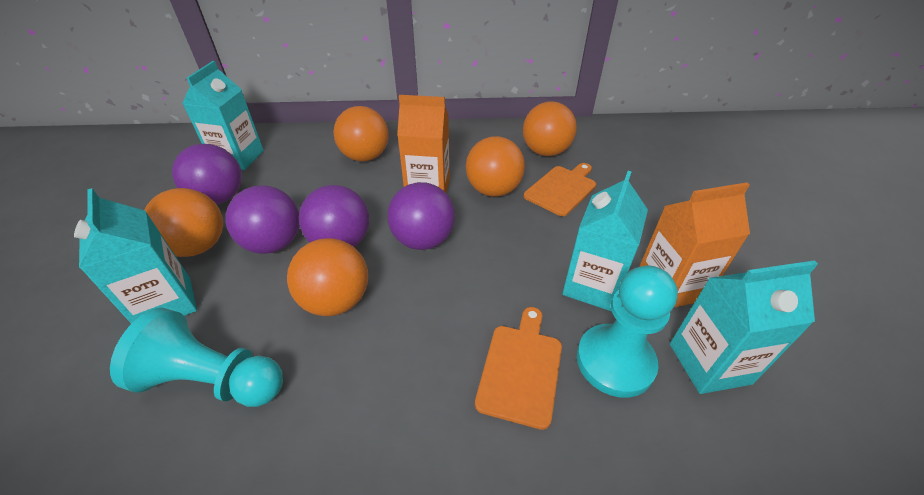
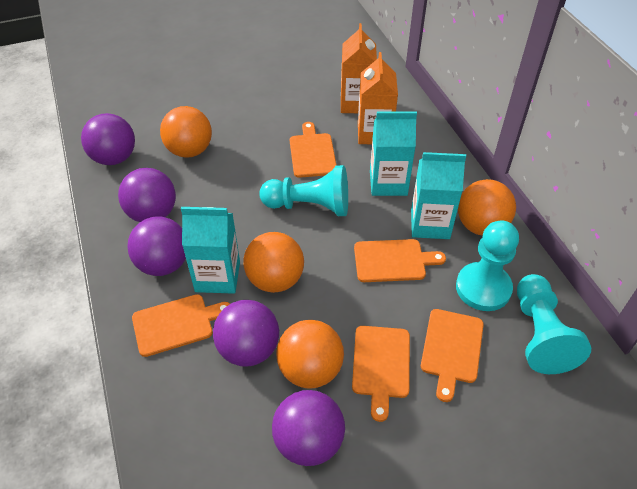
orange ball: 5 -> 4
orange cutting board: 2 -> 5
purple ball: 4 -> 5
turquoise carton: 4 -> 3
turquoise pawn: 2 -> 3

